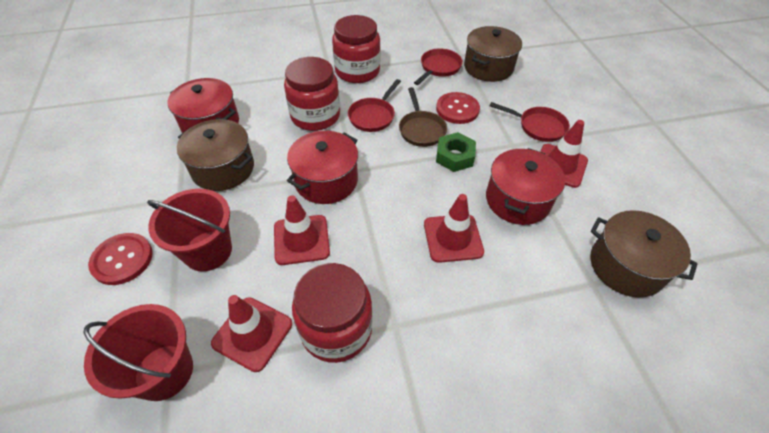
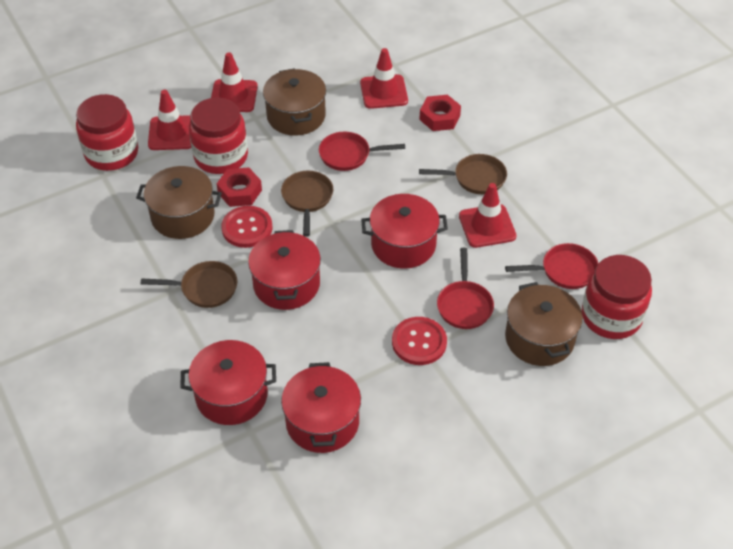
brown pan: 1 -> 3
green nut: 1 -> 0
red bucket: 2 -> 0
red nut: 0 -> 2
red pot: 3 -> 4

